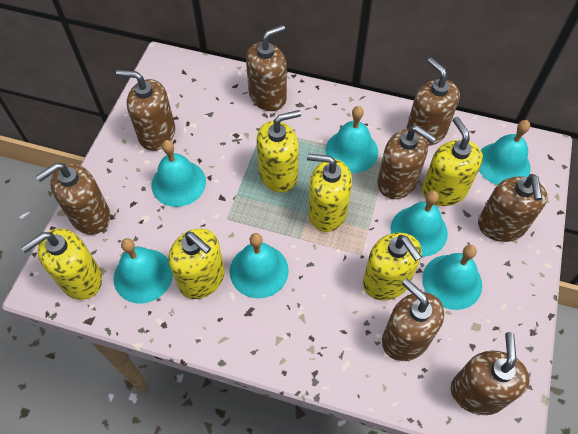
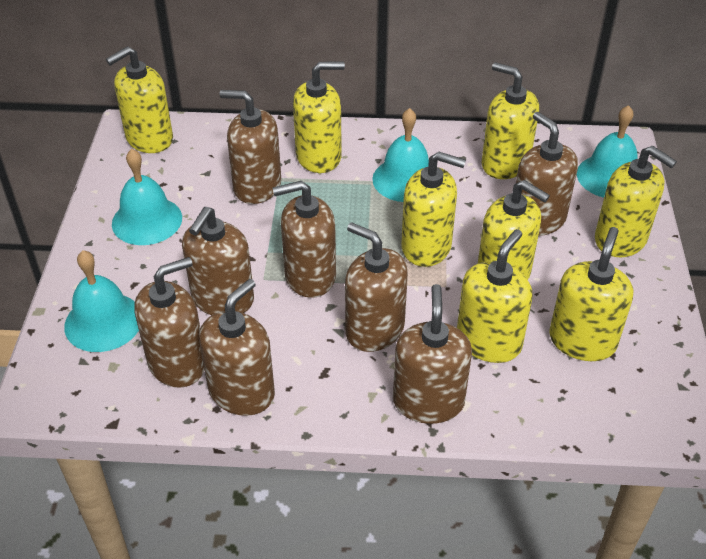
turquoise bell: 7 -> 4
yellow soap dispenser: 6 -> 8

